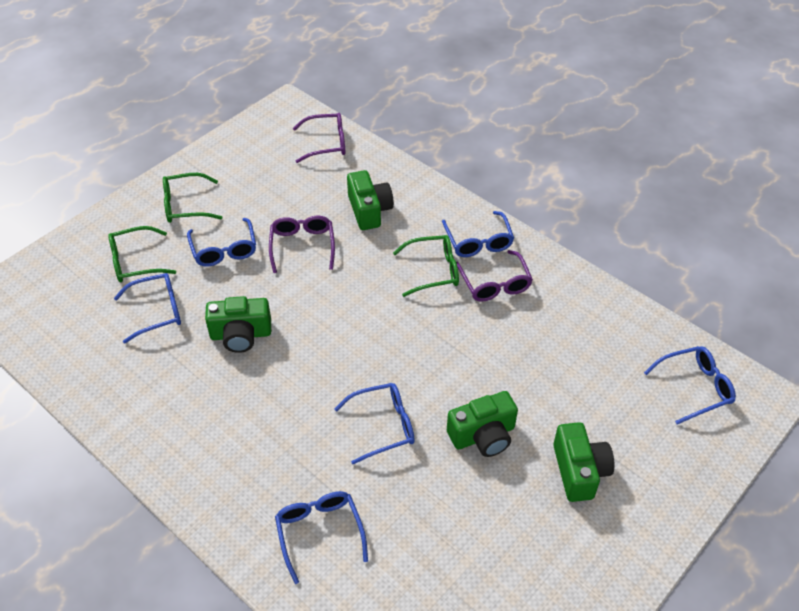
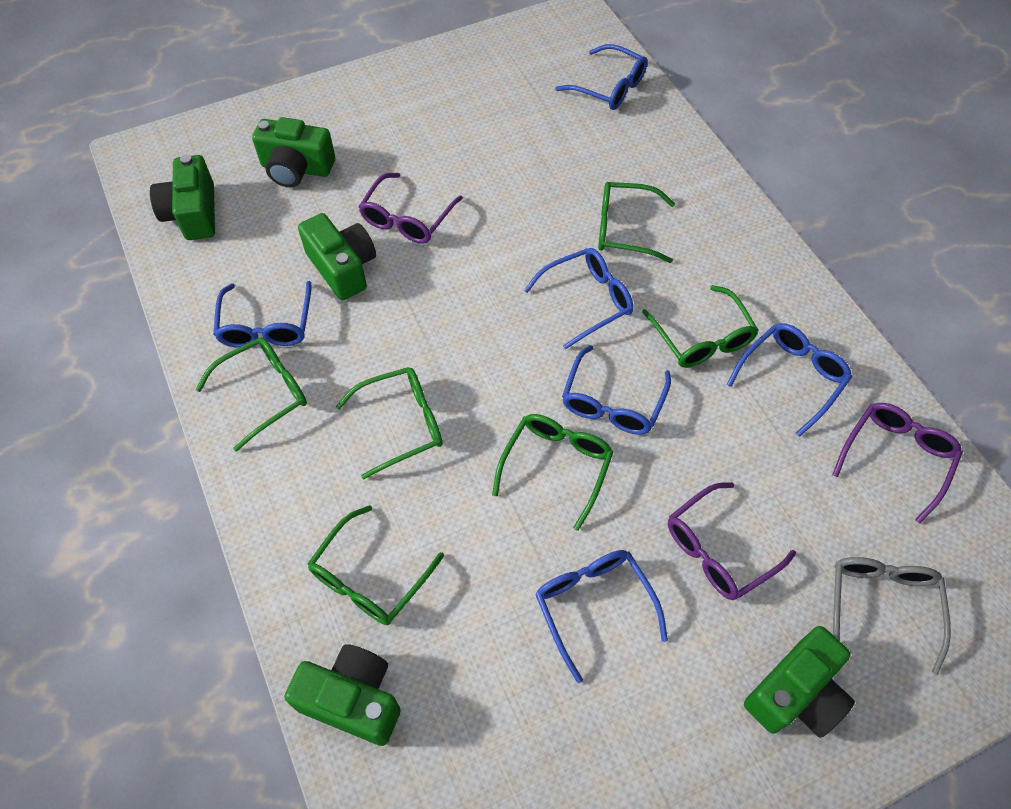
green camera: 4 -> 5
green glasses: 3 -> 6
grey glasses: 0 -> 1

